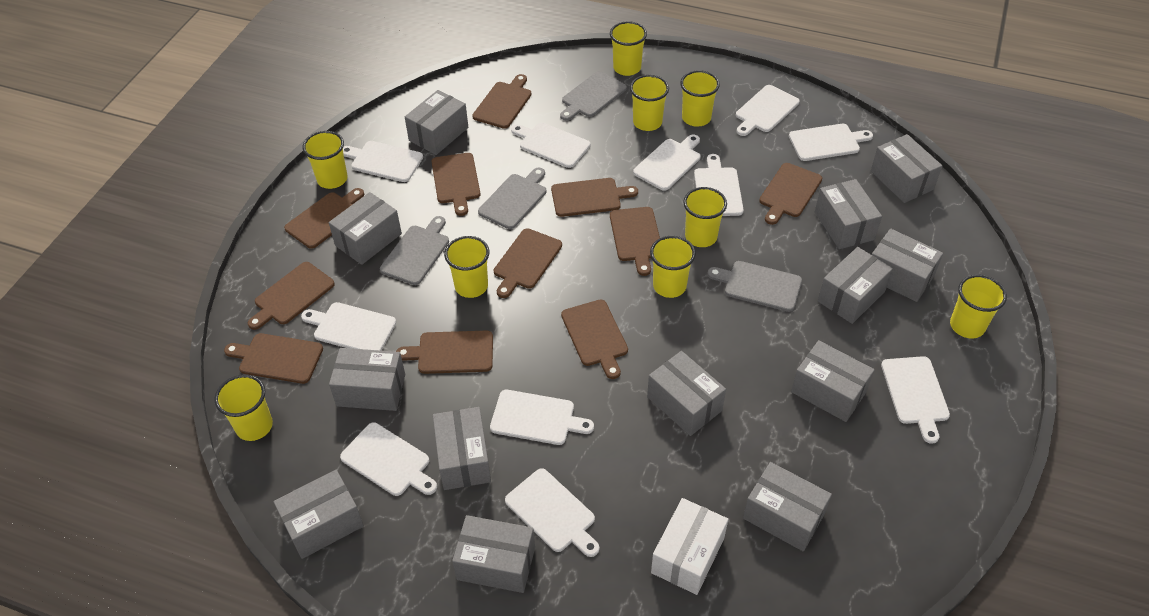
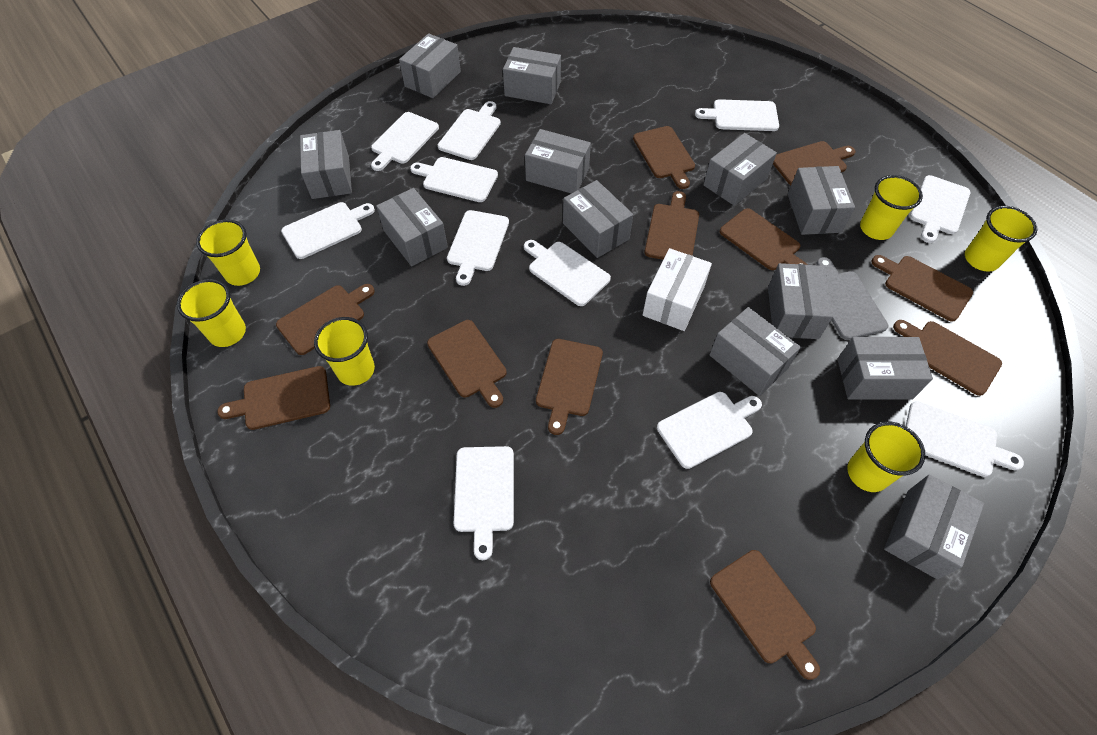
grey box: 13 -> 12
grey cutting board: 4 -> 1
yellow cup: 9 -> 6

